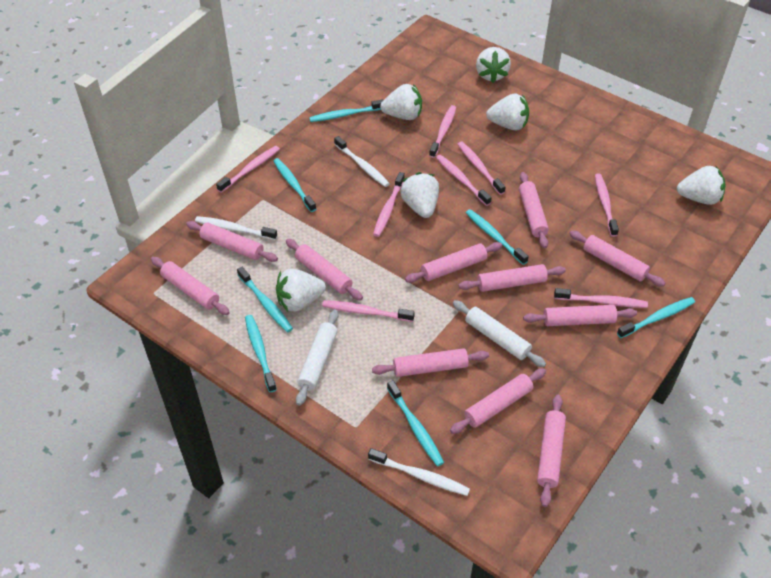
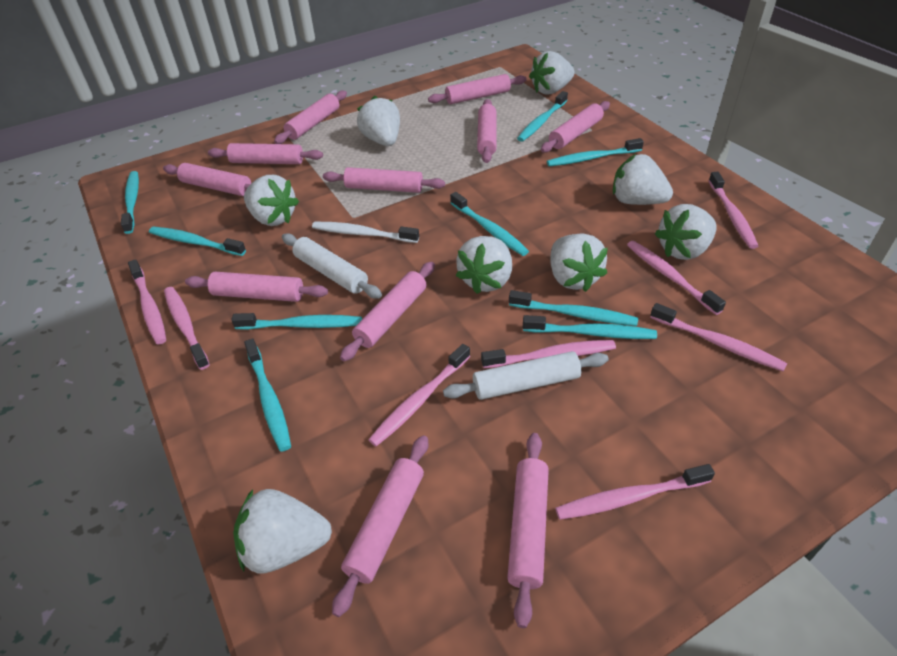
turquoise toothbrush: 7 -> 9
white strawberry: 6 -> 8
white toothbrush: 3 -> 1

